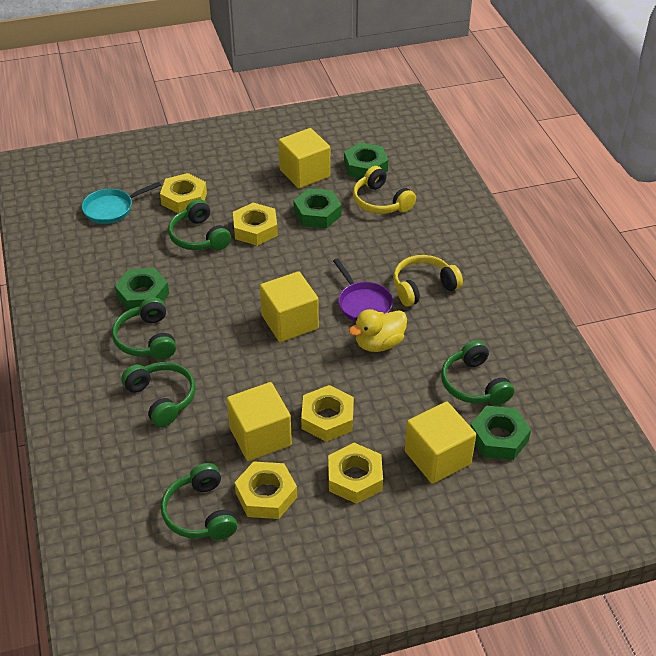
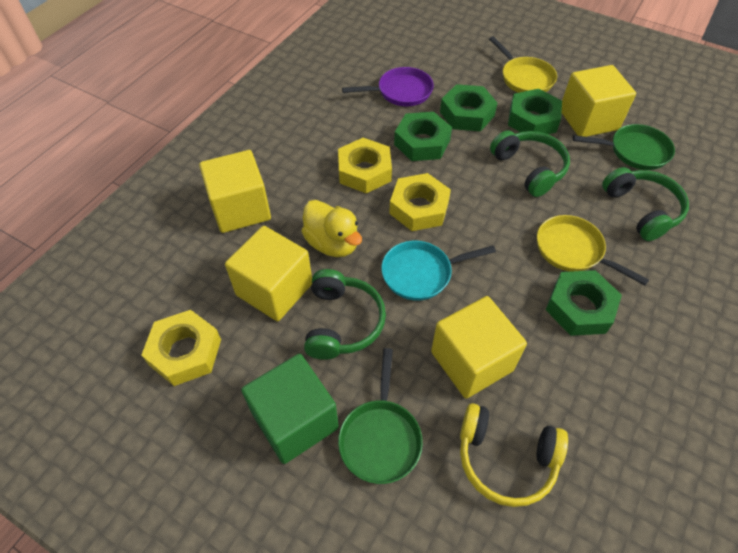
green cube: 0 -> 1
green headphones: 5 -> 3
green pan: 0 -> 2
yellow headphones: 2 -> 1
yellow nut: 5 -> 3
yellow pan: 0 -> 2

